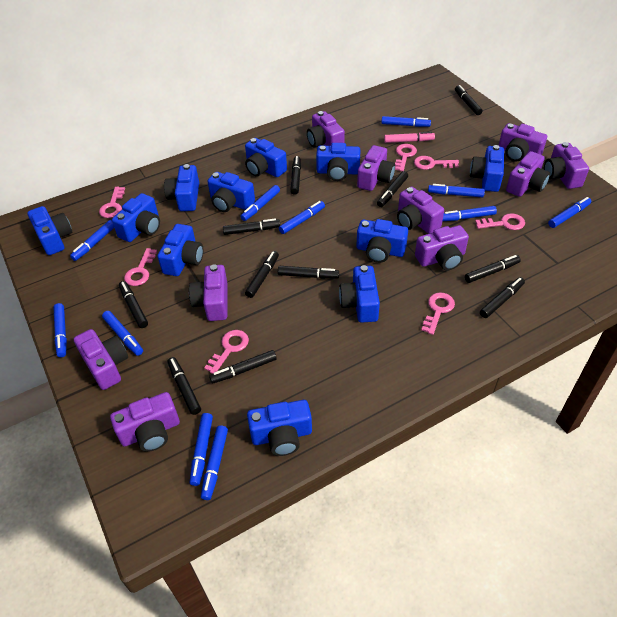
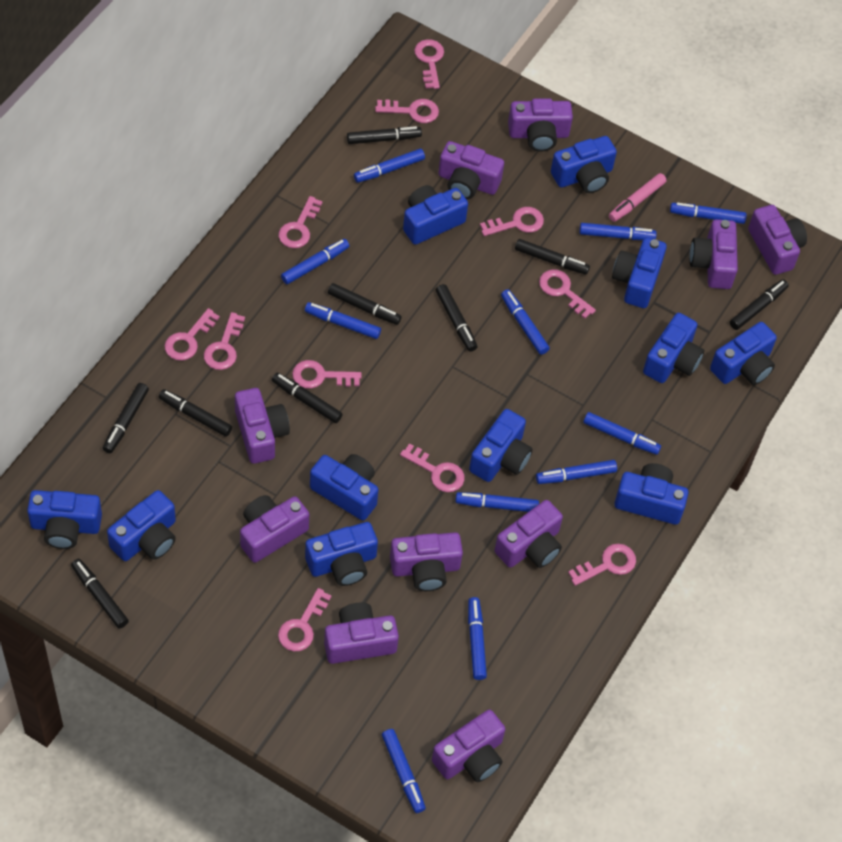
black marker: 11 -> 9
pink key: 7 -> 11

